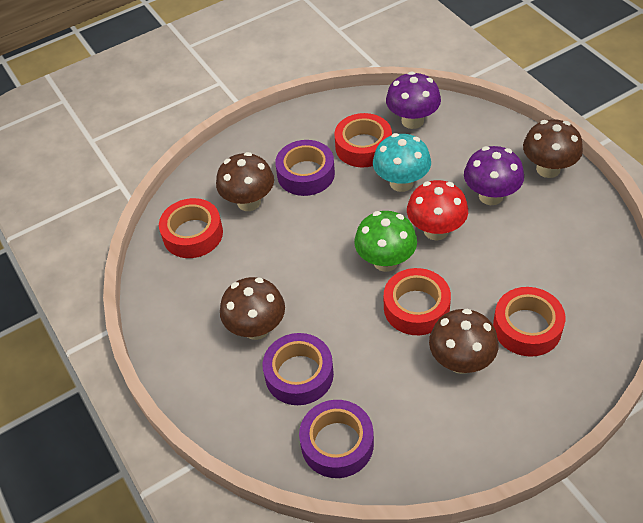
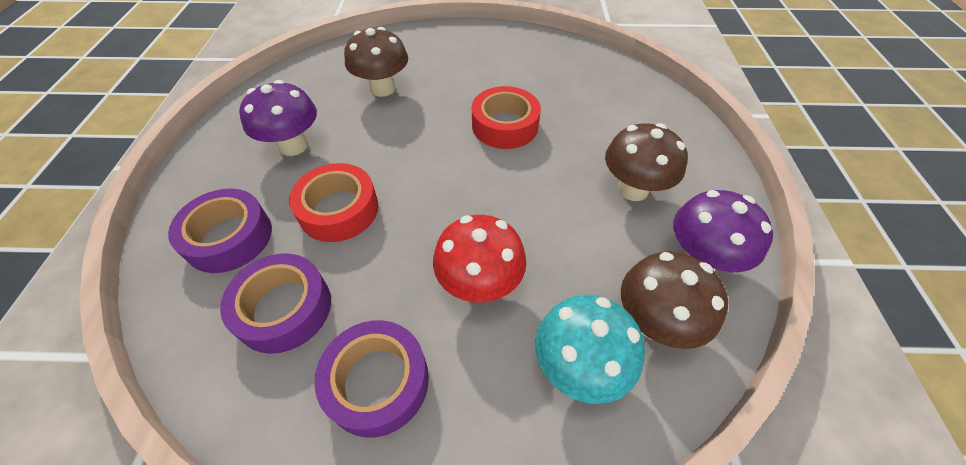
brown mushroom: 4 -> 3
green mushroom: 1 -> 0
red tape: 4 -> 2

